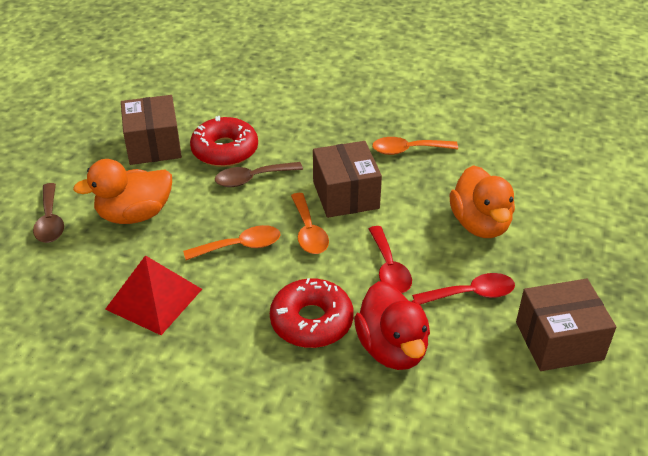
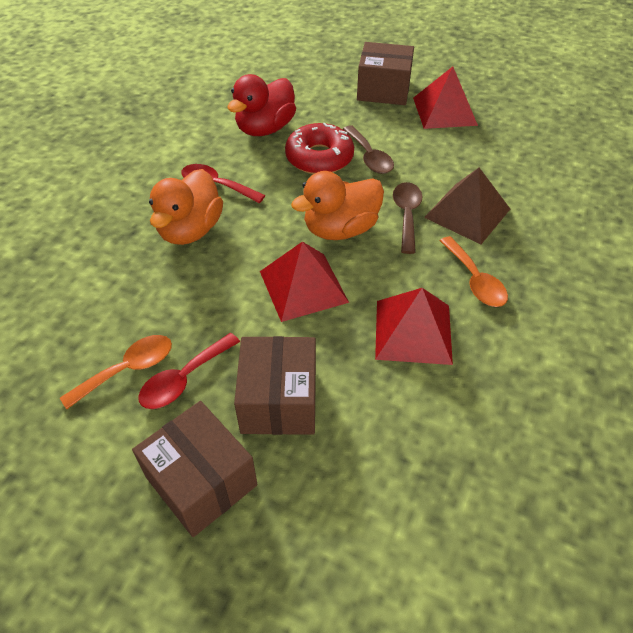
brown pyramid: 0 -> 1
orange spoon: 3 -> 2
red donut: 2 -> 1
red pyramid: 1 -> 3

